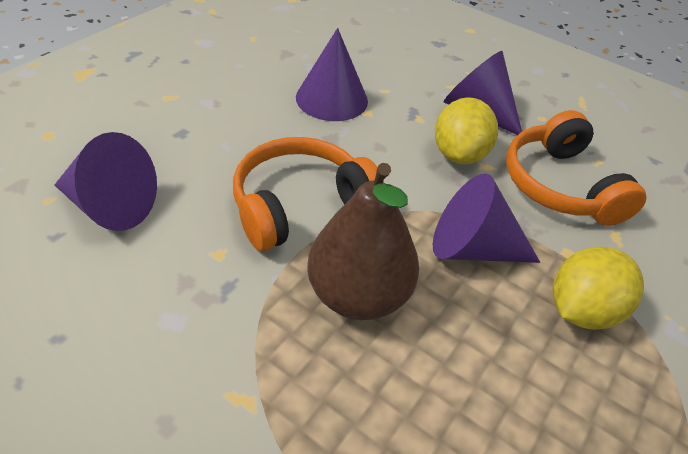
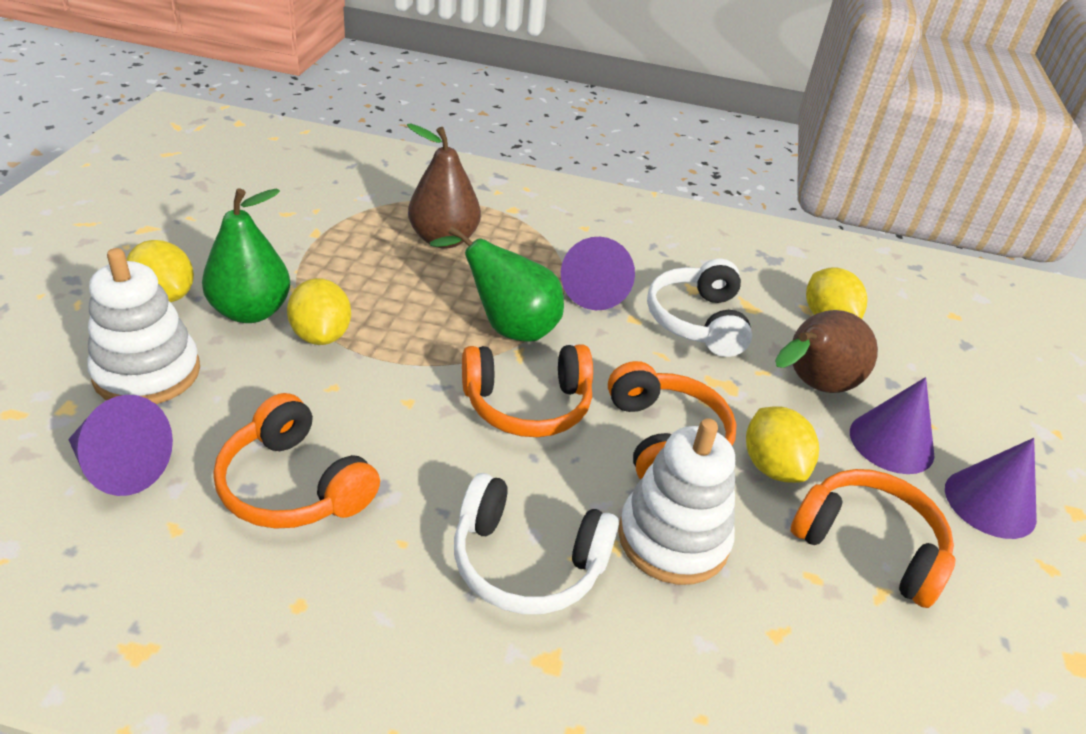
brown pear: 1 -> 2
green pear: 0 -> 2
orange headphones: 2 -> 4
white headphones: 0 -> 2
white stacking toy: 0 -> 2
yellow lemon: 2 -> 4

